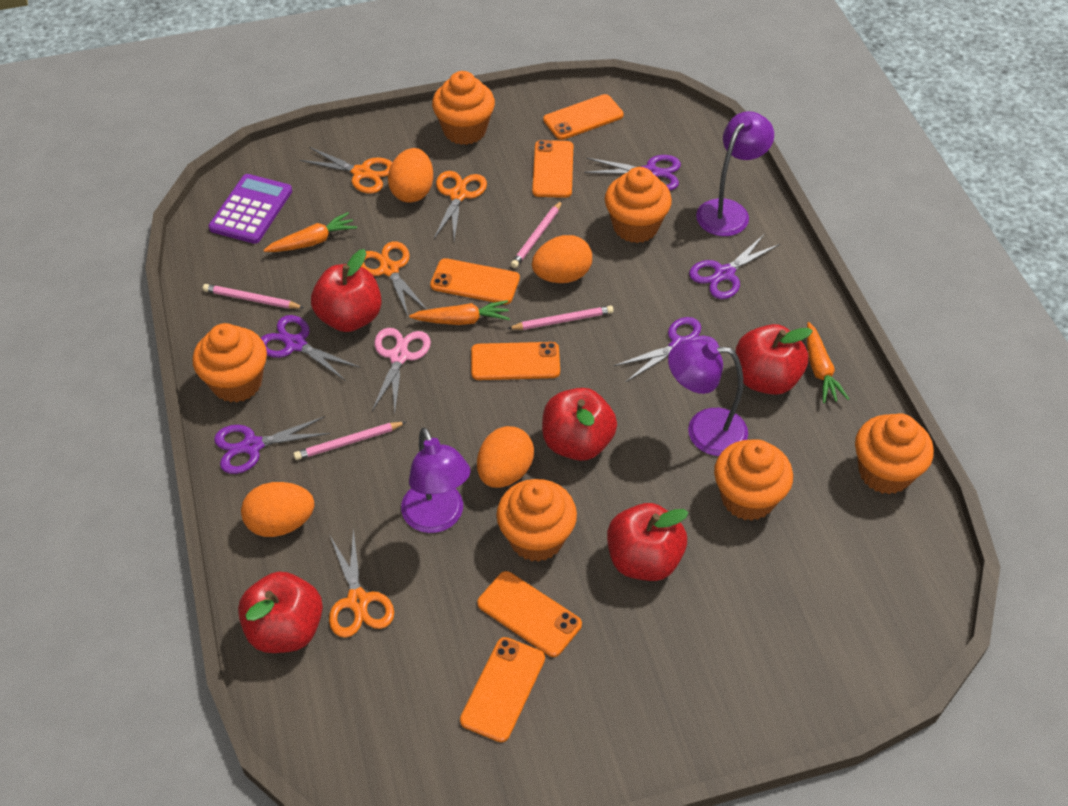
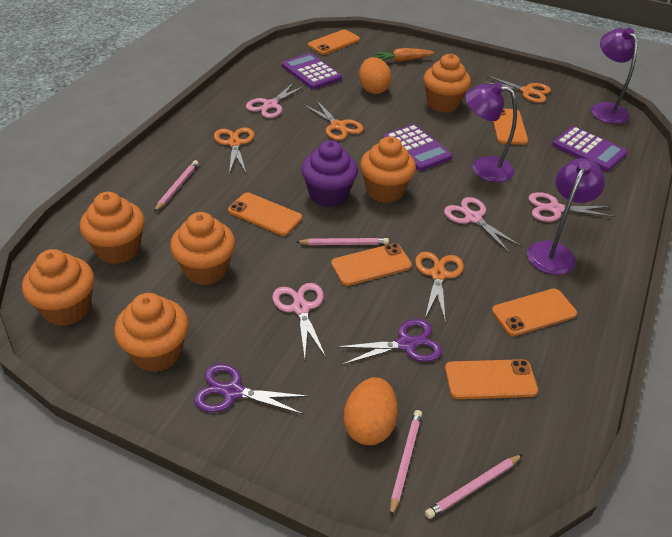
orange carrot: 3 -> 1
orange egg: 4 -> 2
pink scissors: 1 -> 4
purple calculator: 1 -> 3
purple cupcake: 0 -> 1
purple scissors: 5 -> 2
red apple: 5 -> 0

